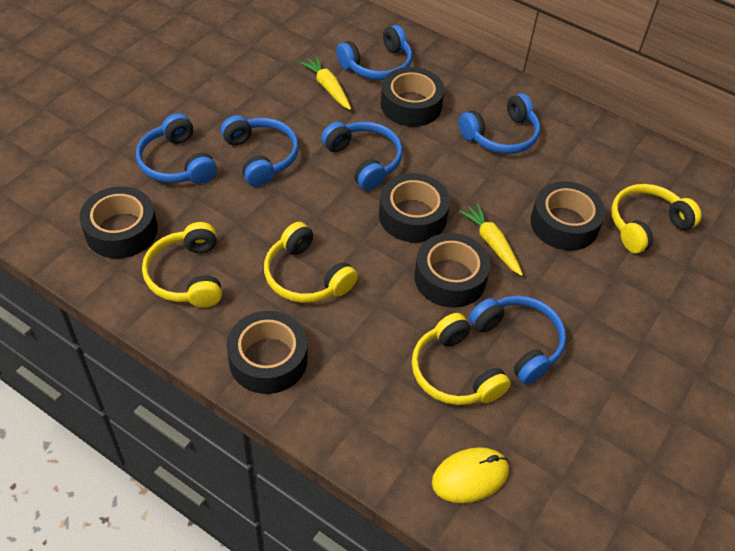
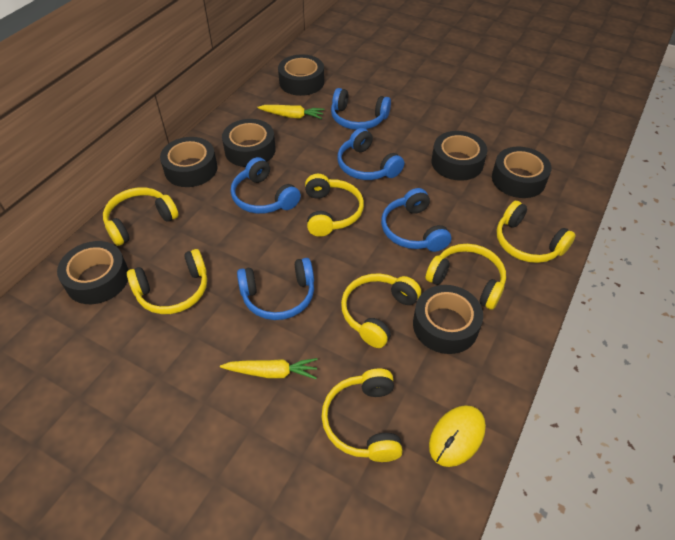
black tape: 6 -> 7
blue headphones: 6 -> 5
yellow headphones: 4 -> 7

